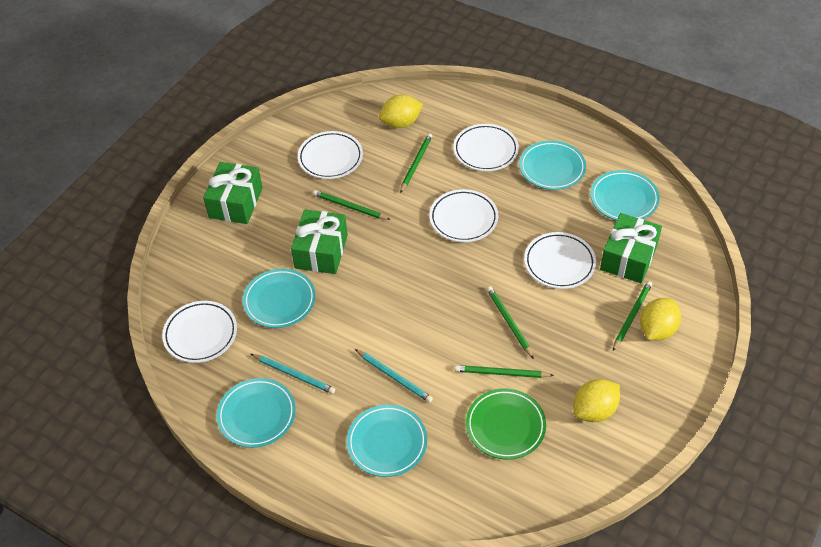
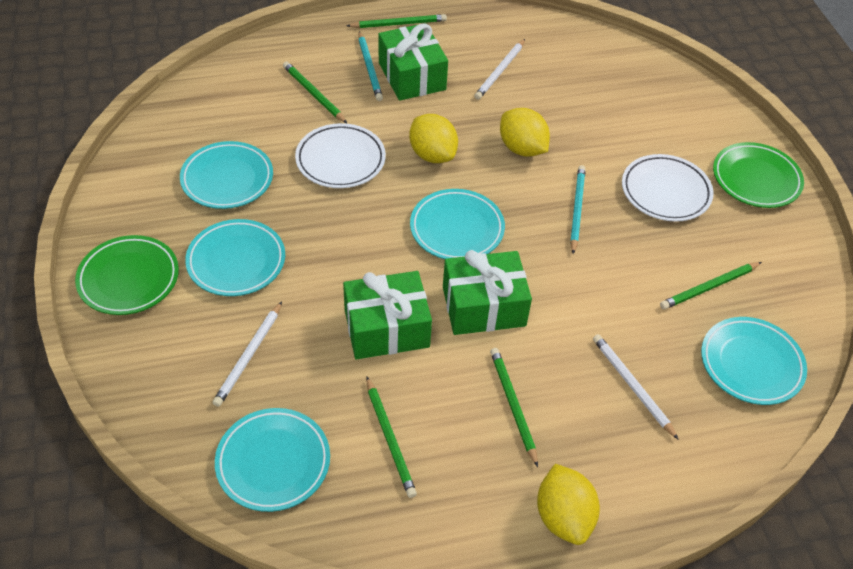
green plate: 1 -> 2
white pencil: 0 -> 3
white plate: 5 -> 2

